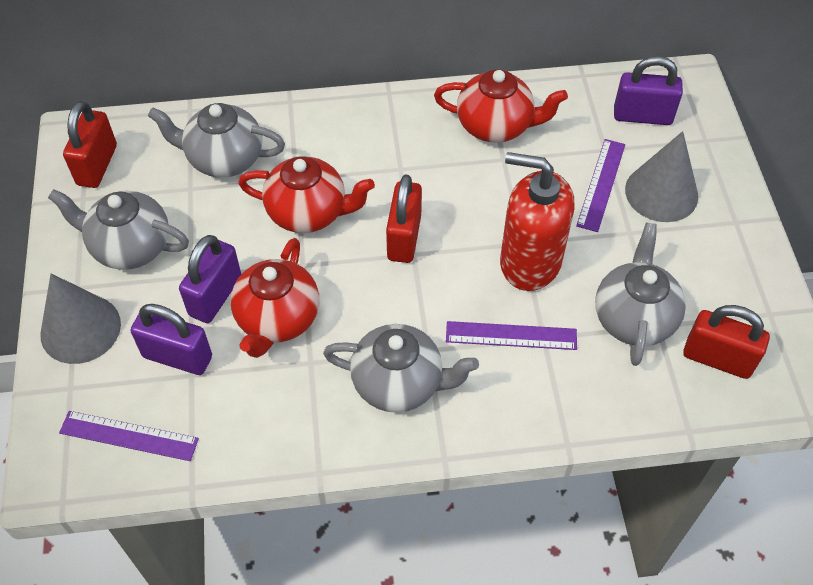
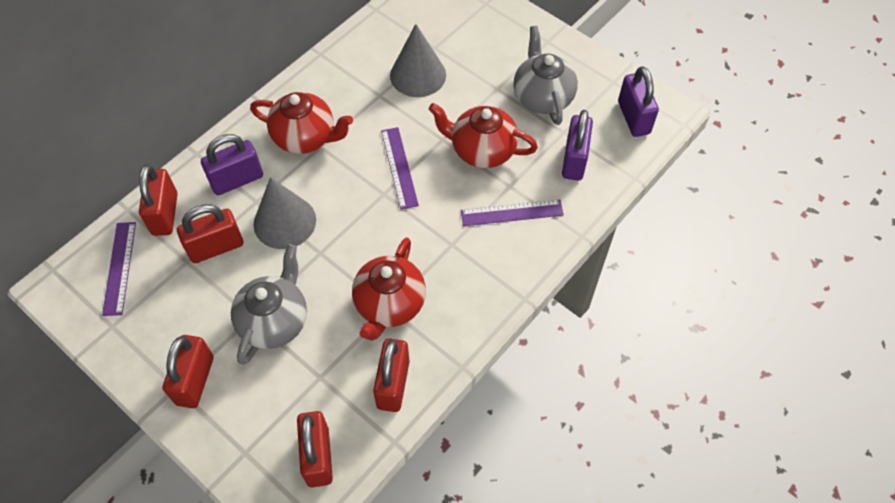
grey teapot: 4 -> 2
red padlock: 3 -> 5
red soap dispenser: 1 -> 0

